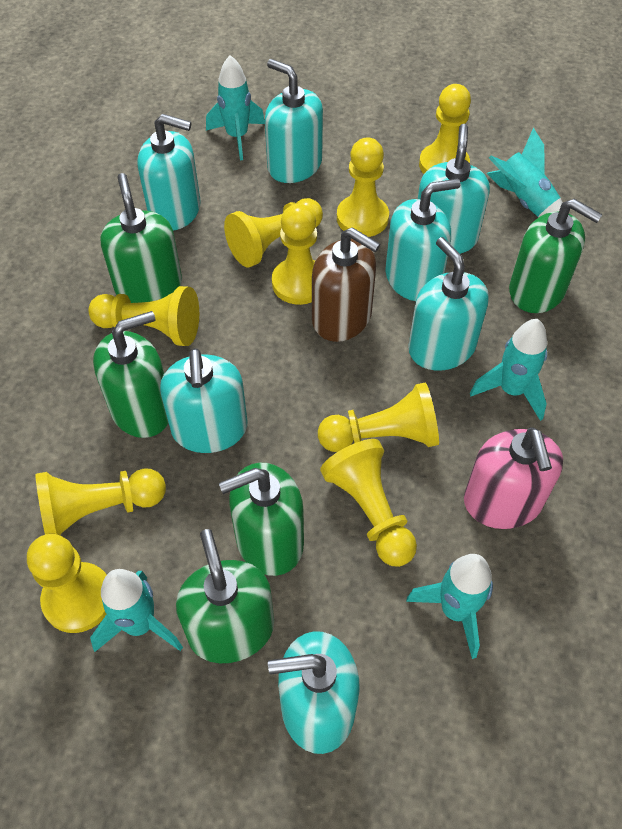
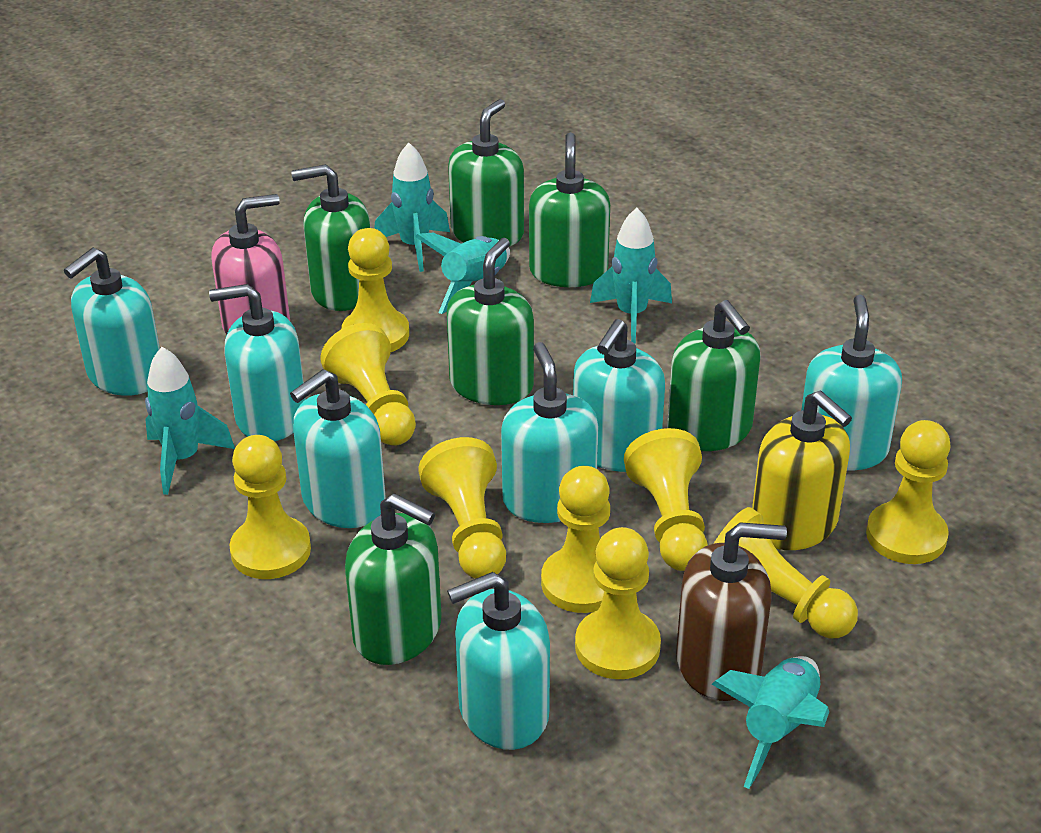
green soap dispenser: 5 -> 6
yellow soap dispenser: 0 -> 1

